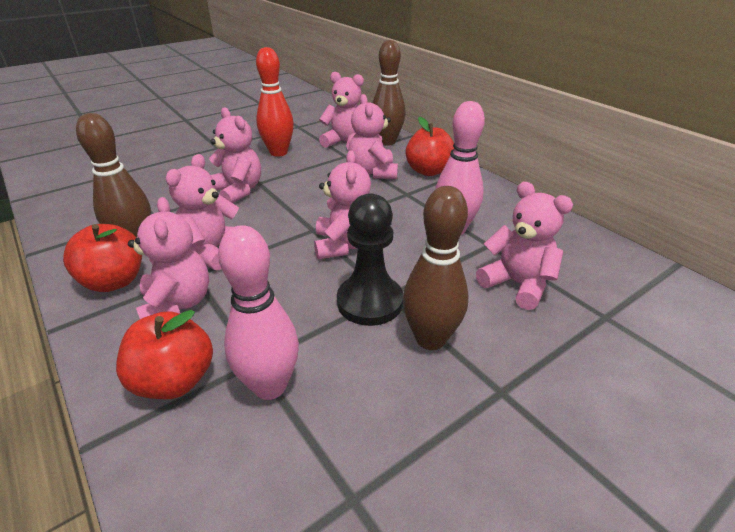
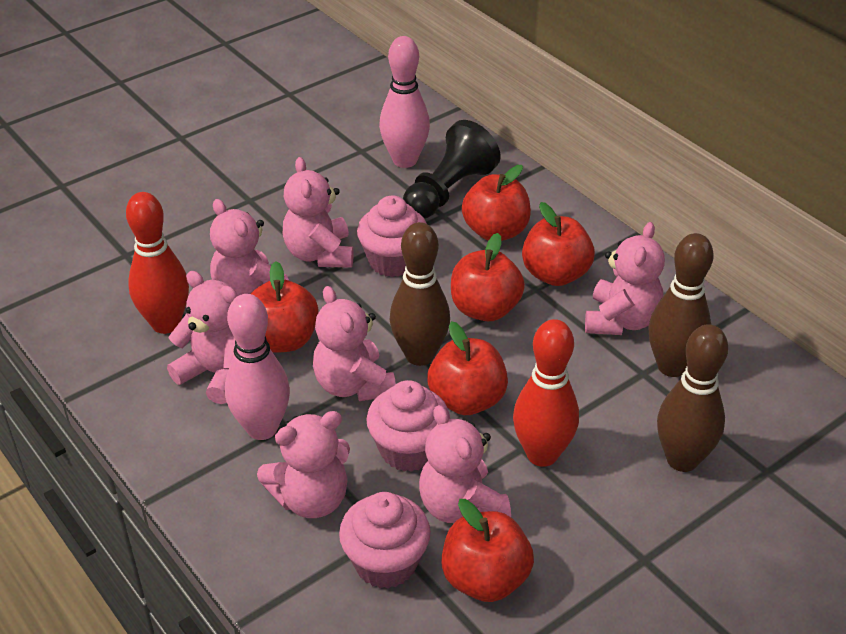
pink cupcake: 0 -> 3
red apple: 3 -> 6
red bowling pin: 1 -> 2

